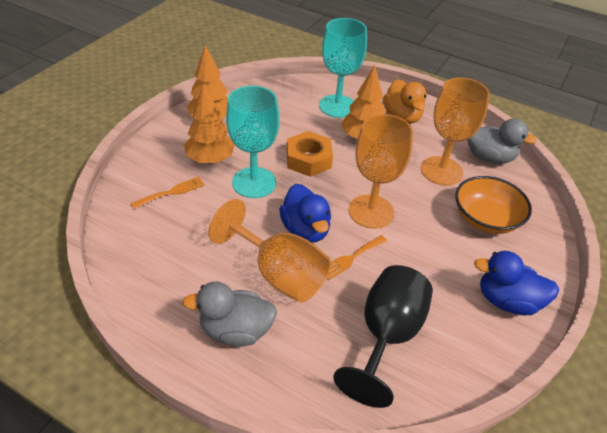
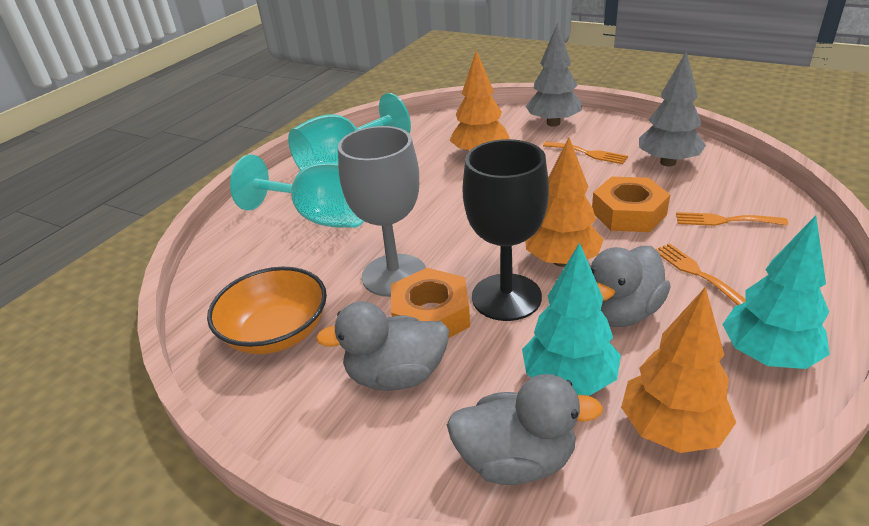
blue duck: 2 -> 0
grey duck: 2 -> 3
grey goblet: 0 -> 1
grey tree: 0 -> 2
orange duck: 1 -> 0
orange fork: 2 -> 3
orange goblet: 3 -> 0
orange nut: 1 -> 2
turquoise tree: 0 -> 2

